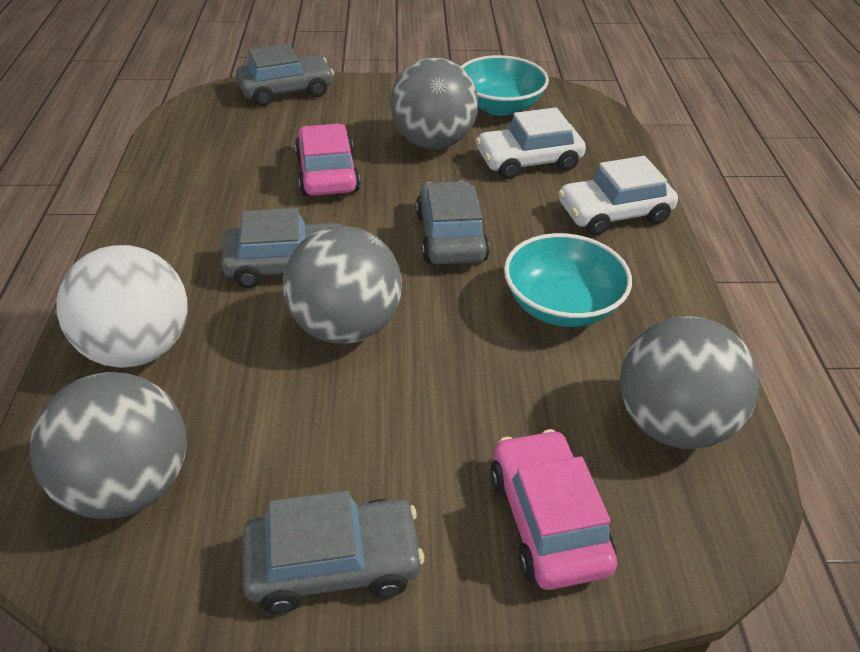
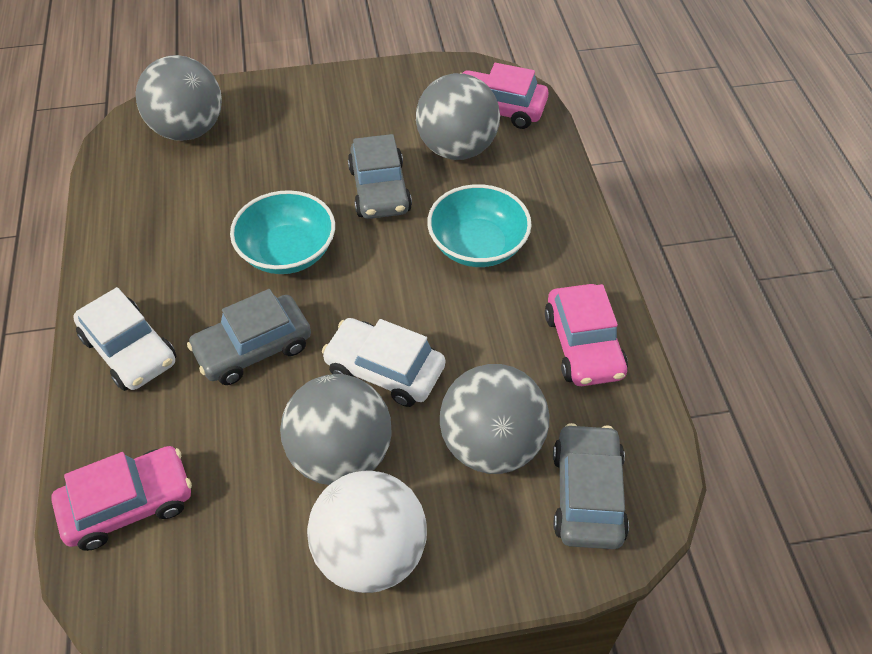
grey car: 4 -> 3
pink car: 2 -> 3

